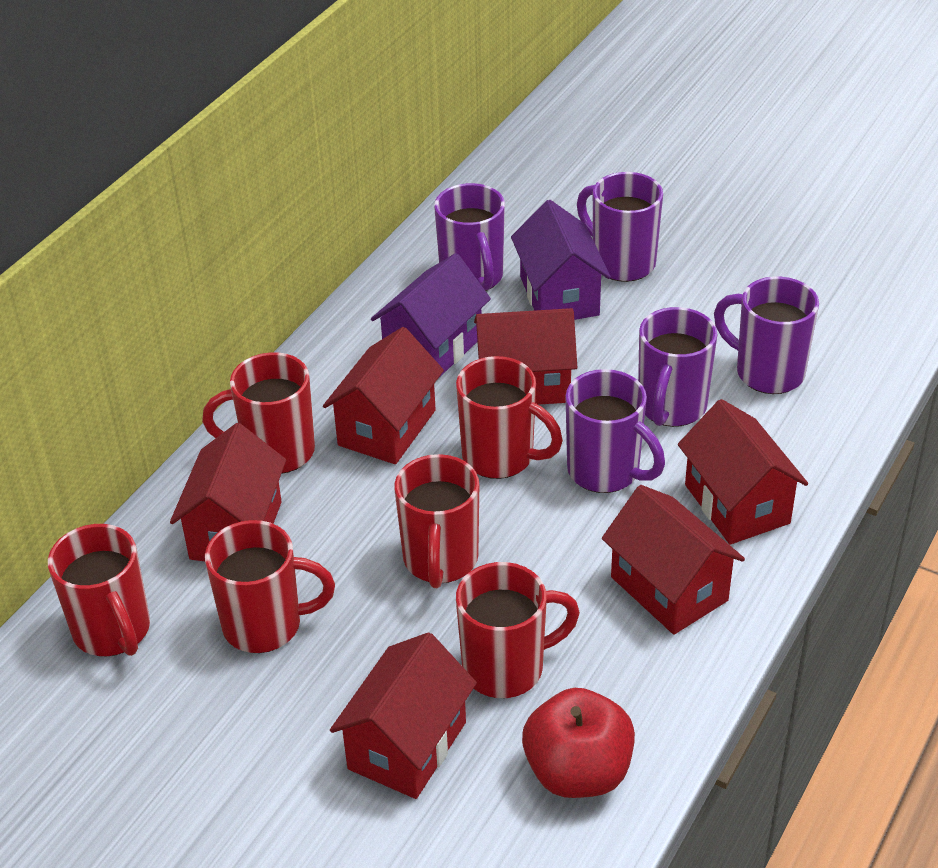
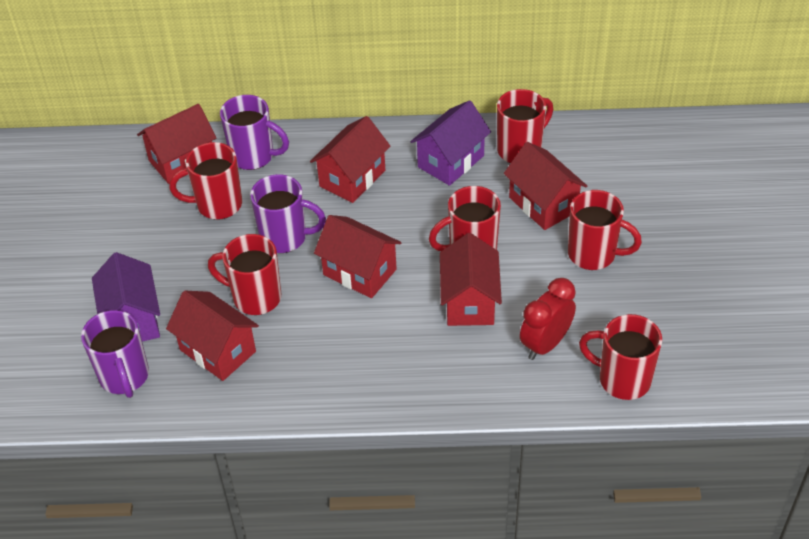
purple mug: 5 -> 3
red apple: 1 -> 0
red clock: 0 -> 1

